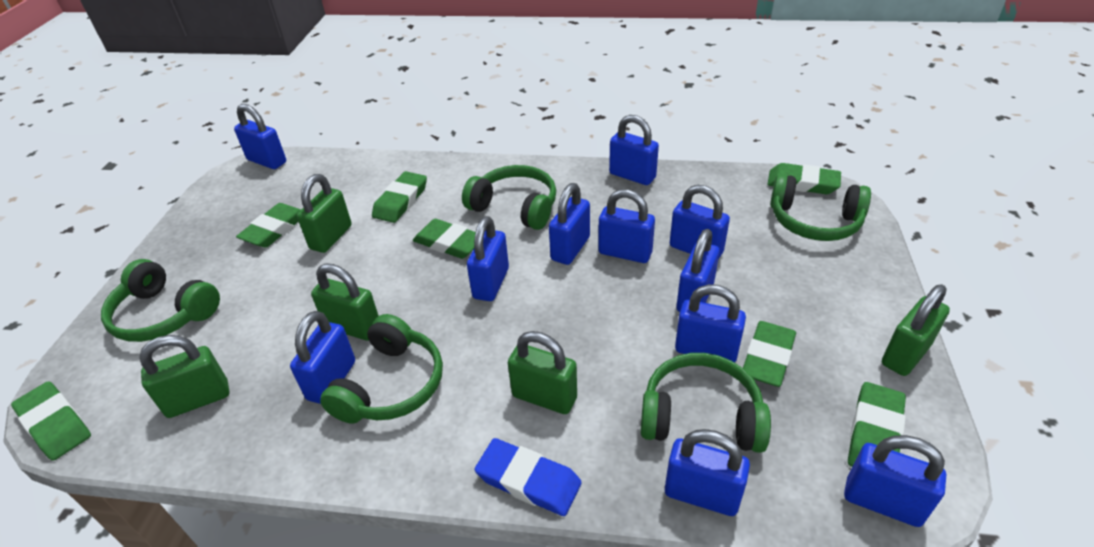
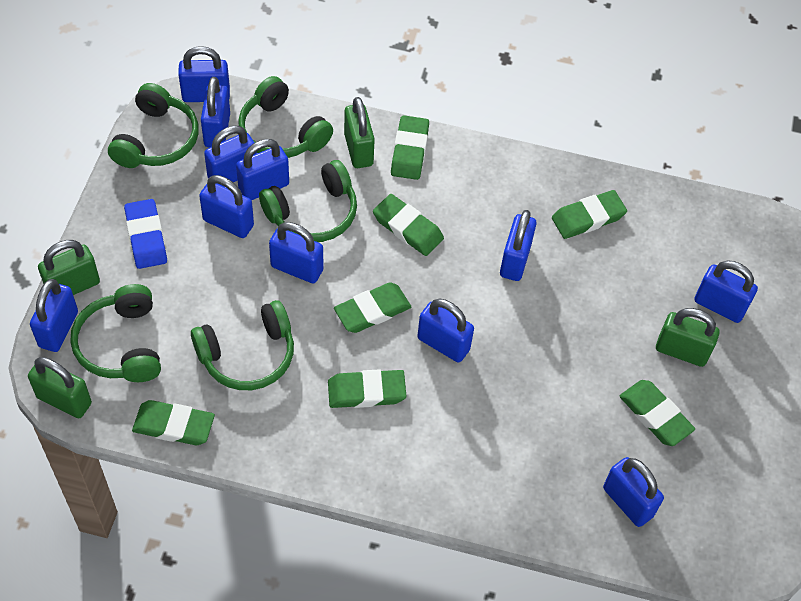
green padlock: 5 -> 4

